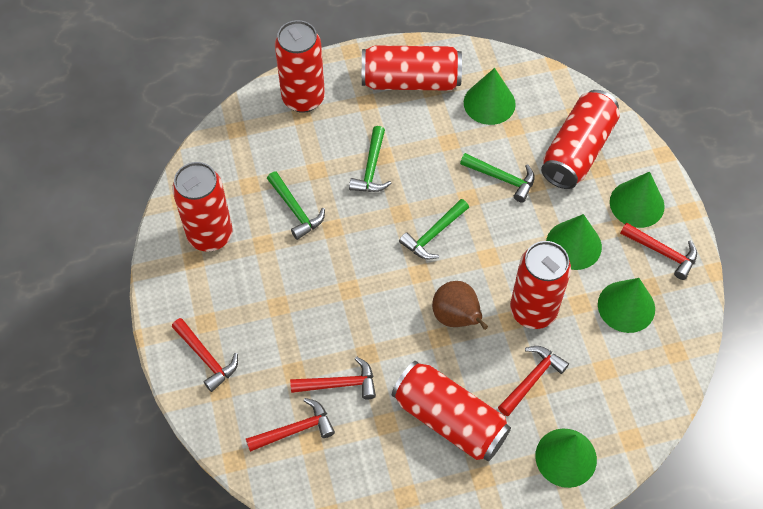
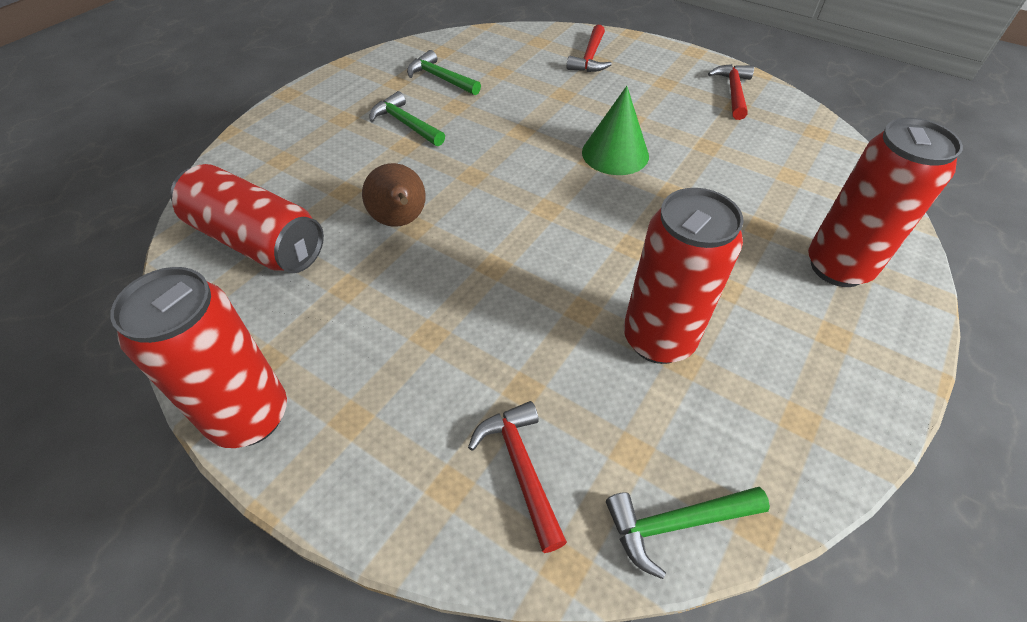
green cone: 5 -> 1
green hammer: 4 -> 3
red can: 6 -> 4
red hammer: 5 -> 3

